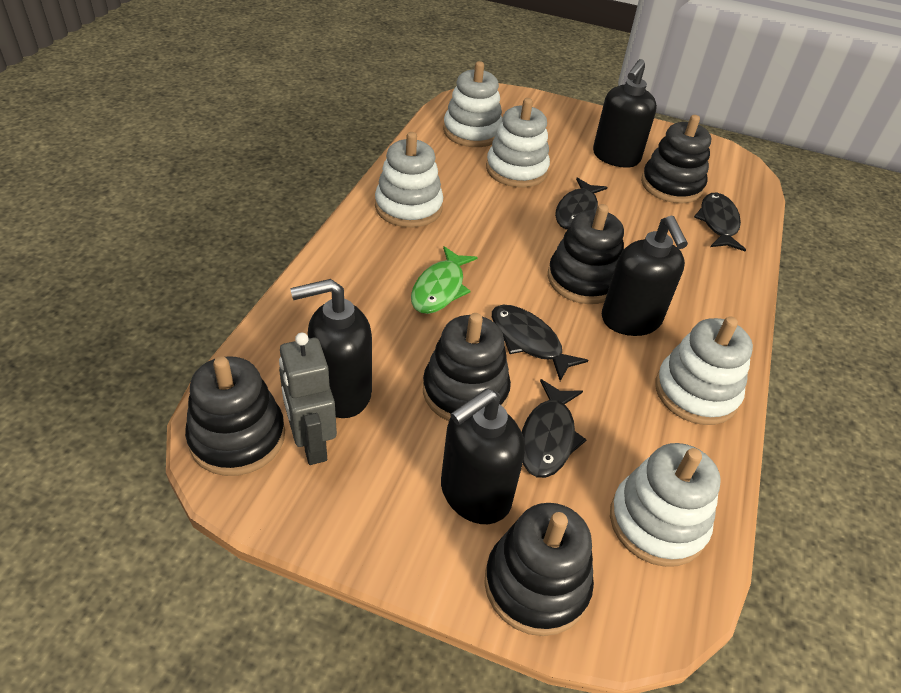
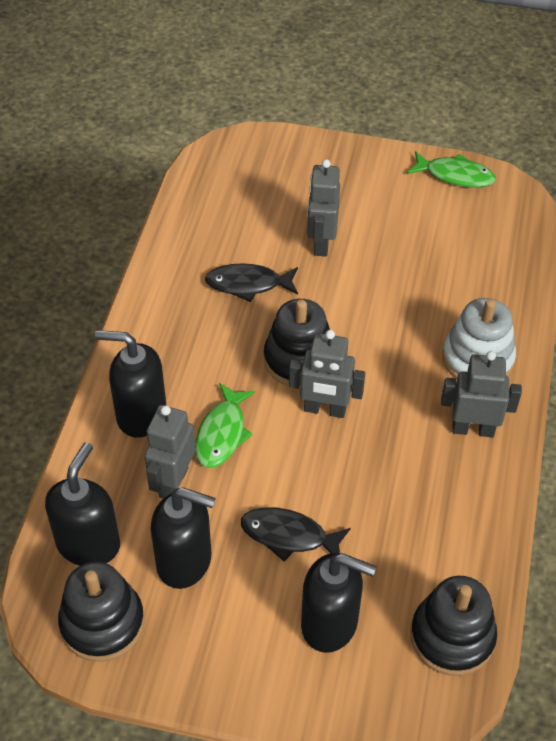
black fish: 4 -> 2
black stacking toy: 5 -> 3
green fish: 1 -> 2
grey robot: 1 -> 4
white stacking toy: 5 -> 1

